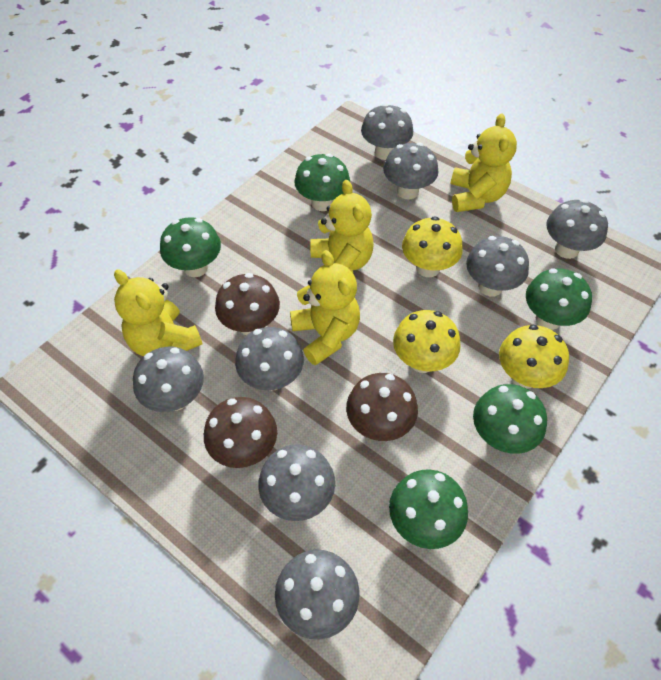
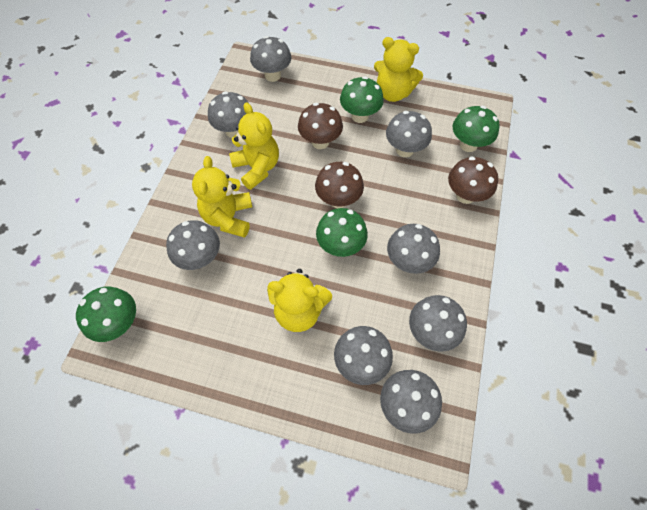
green mushroom: 5 -> 4
yellow mushroom: 3 -> 0

